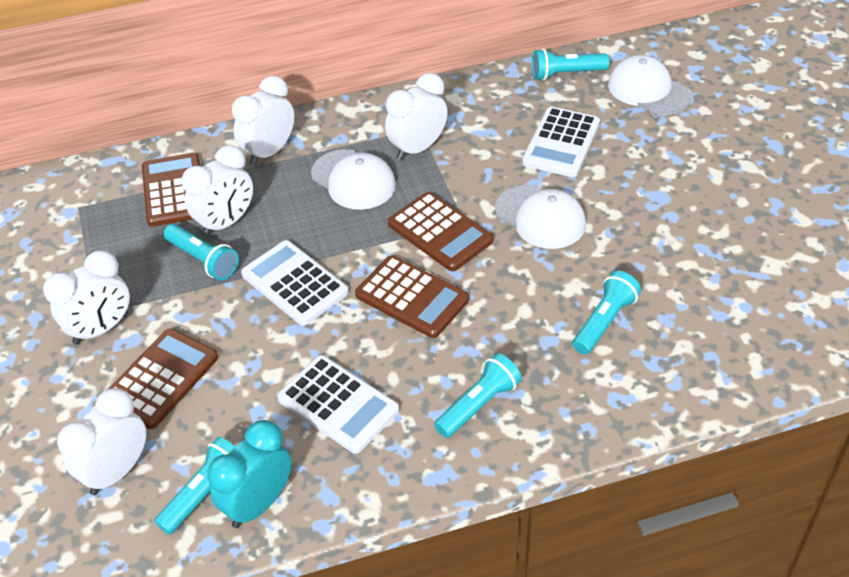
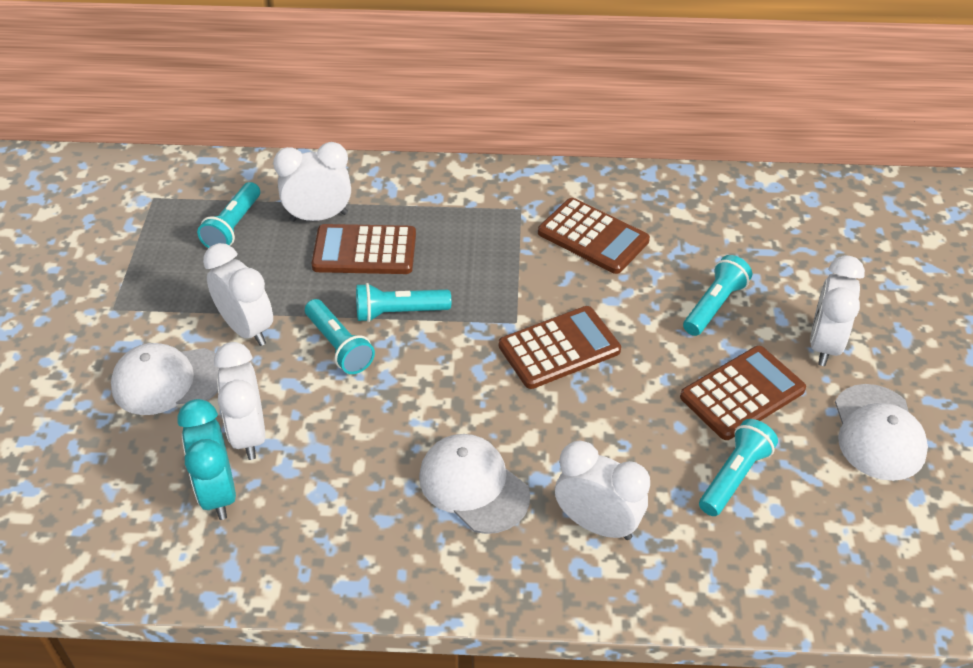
white calculator: 3 -> 0

